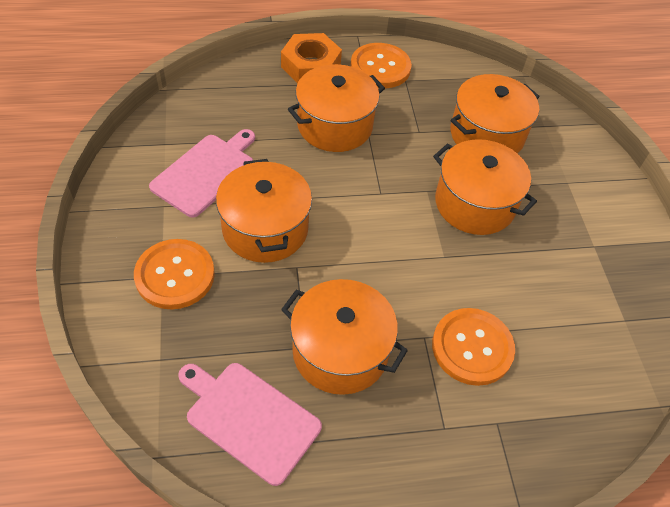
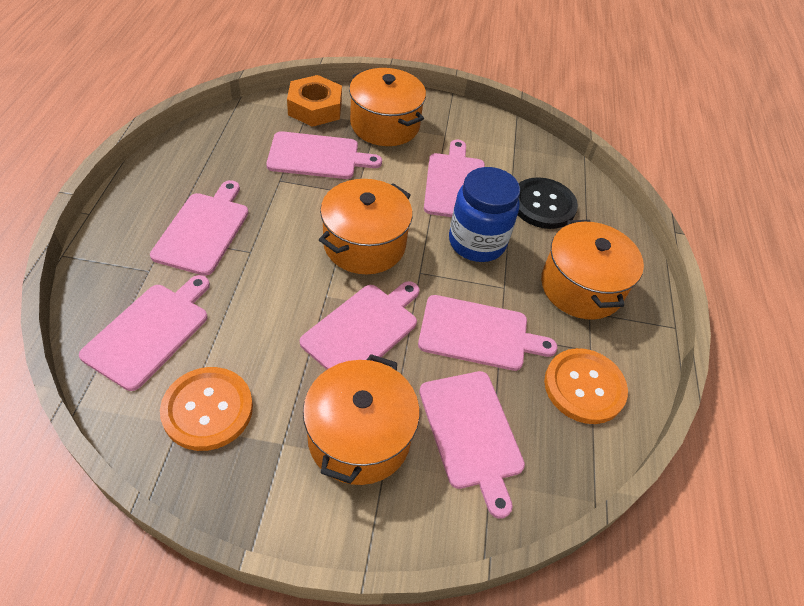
black button: 0 -> 1
blue jar: 0 -> 1
orange button: 3 -> 2
orange pot: 5 -> 4
pink cutting board: 2 -> 7

